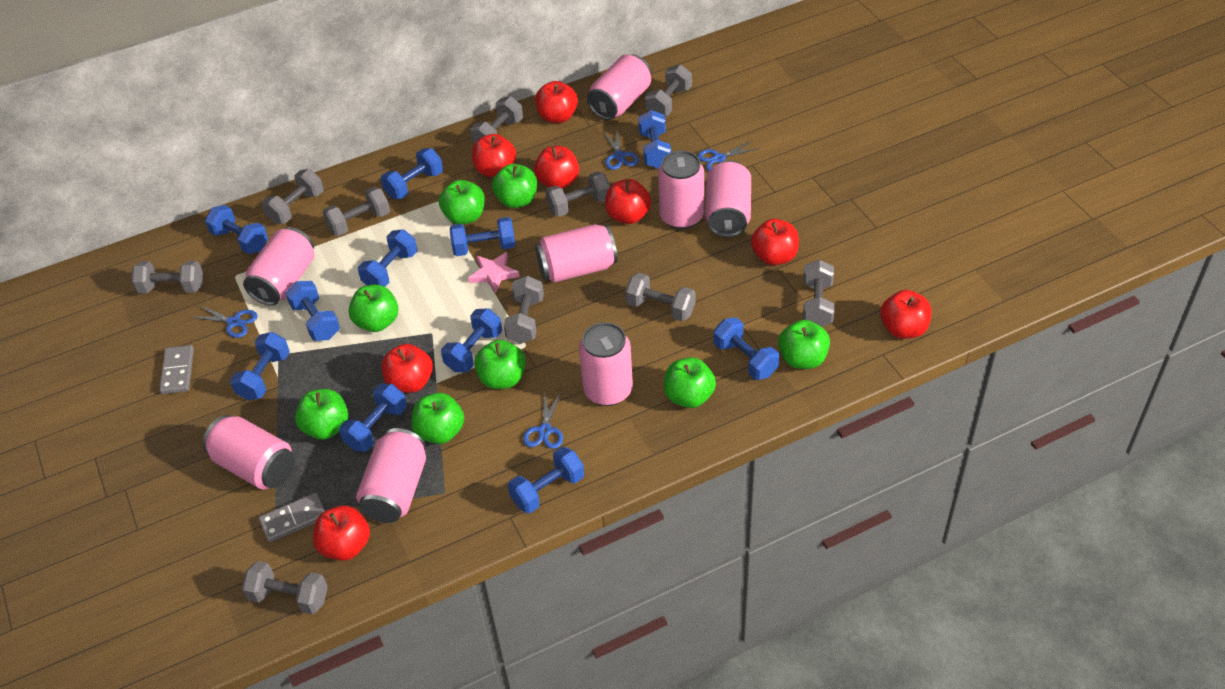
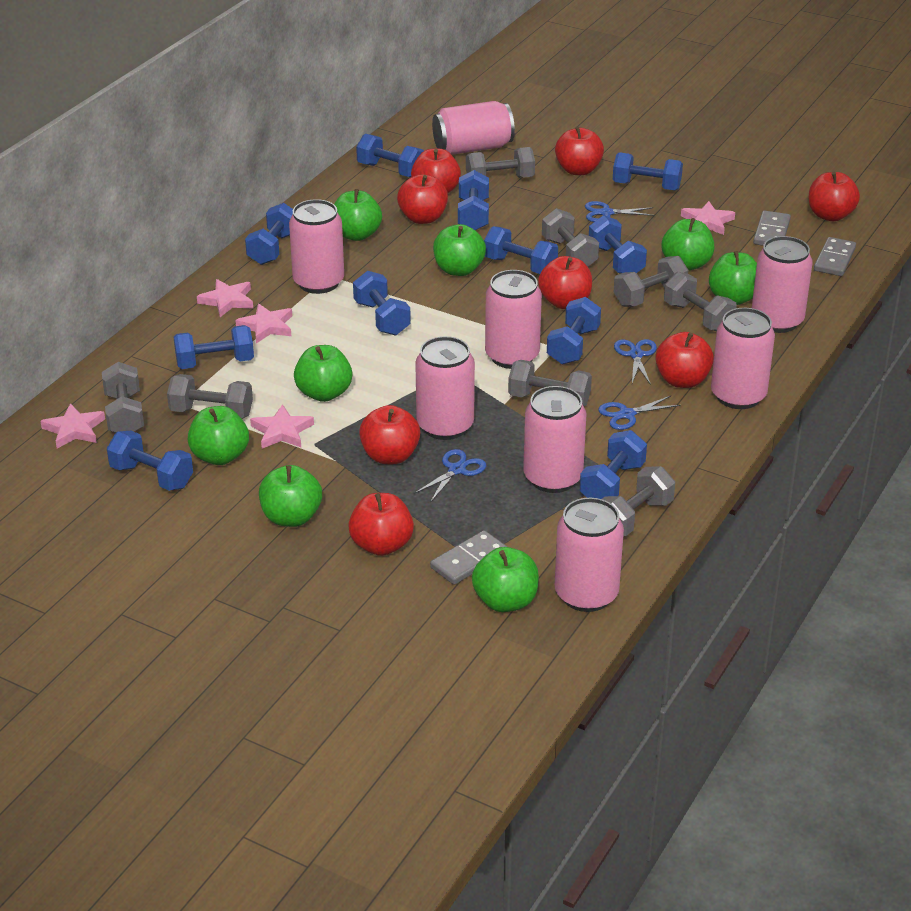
grey domino: 2 -> 3
grey dumbbell: 10 -> 8
pink star: 1 -> 5

